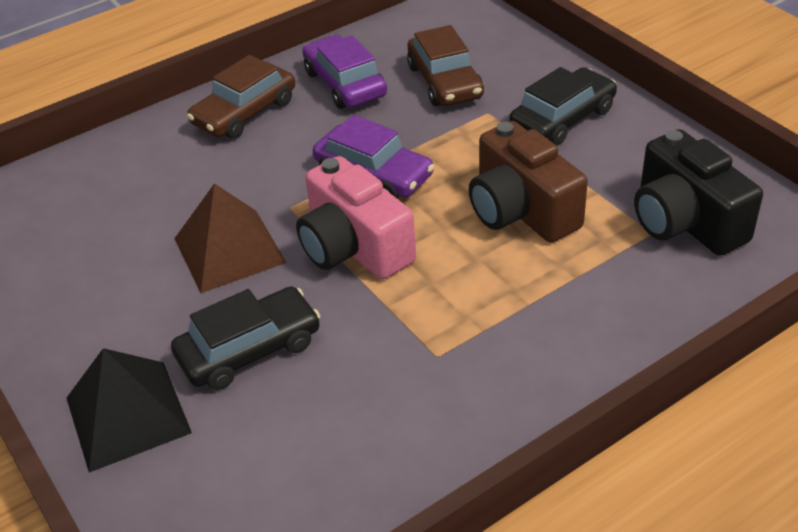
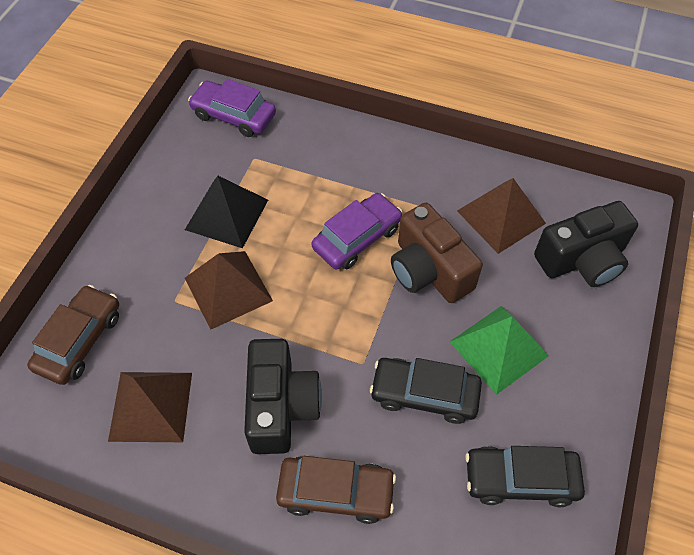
black camera: 1 -> 2
brown pyramid: 1 -> 3
green pyramid: 0 -> 1
pink camera: 1 -> 0

